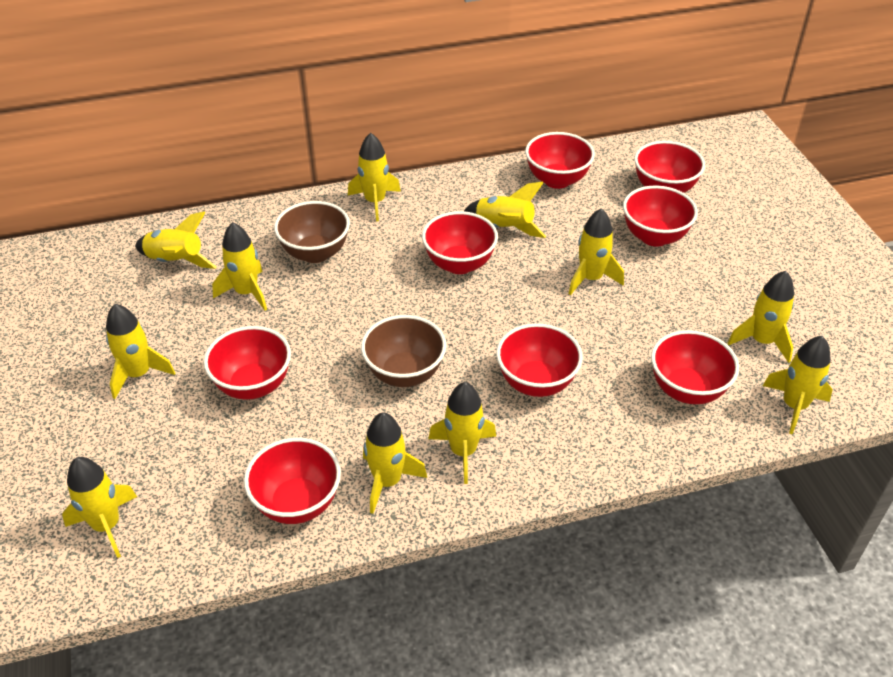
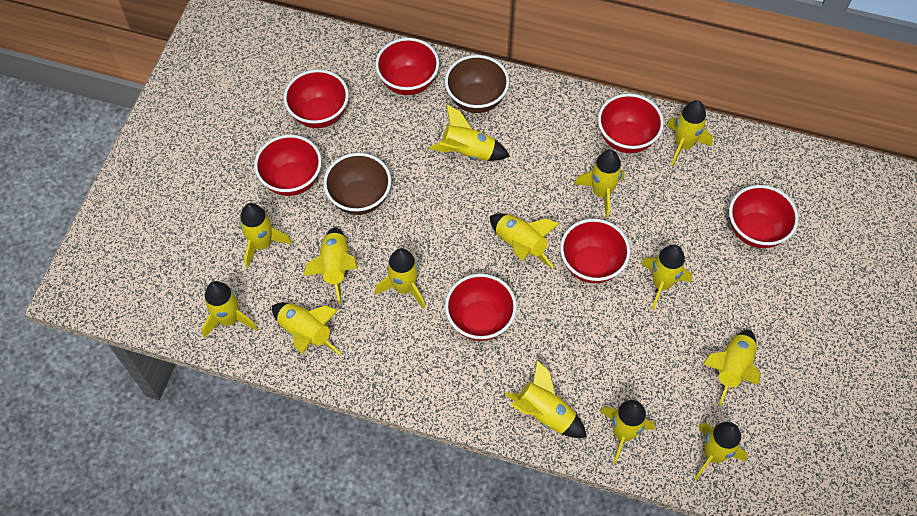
red bowl: 8 -> 7
yellow rocket: 11 -> 14

